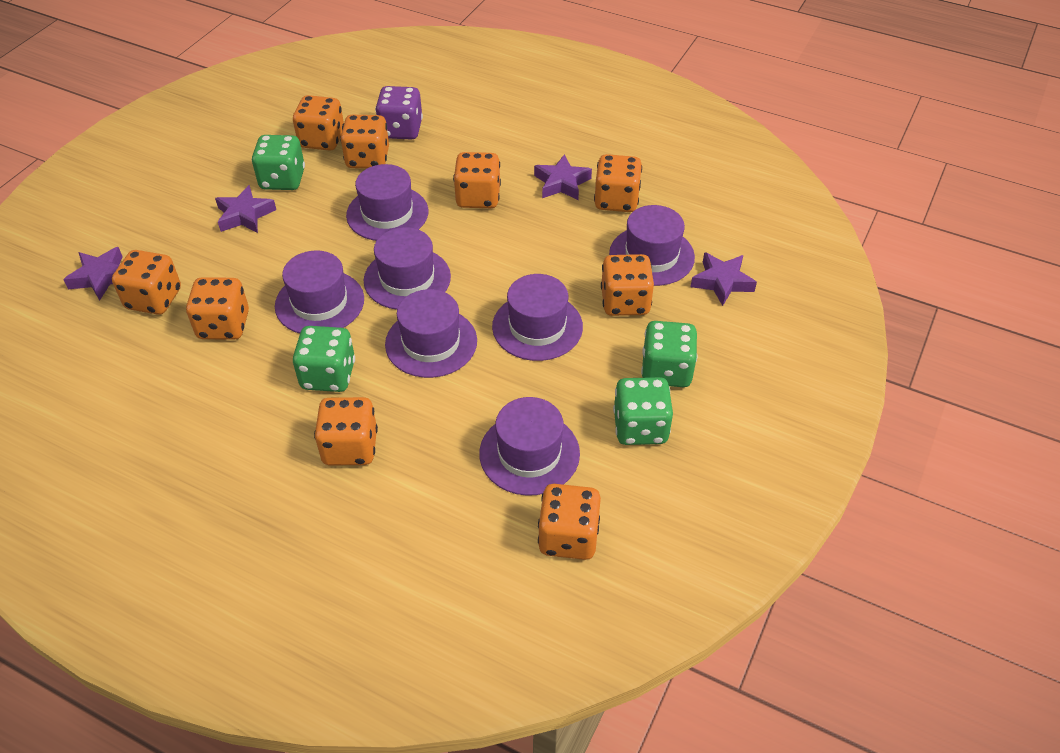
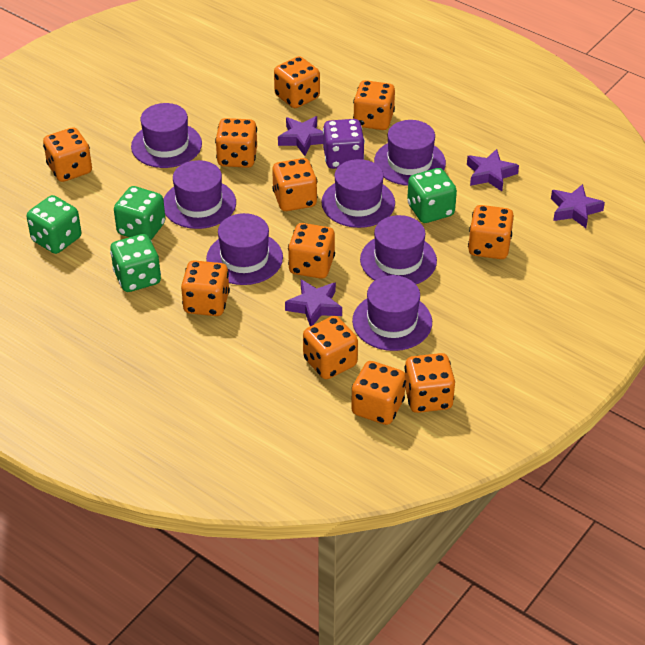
orange dice: 9 -> 11

